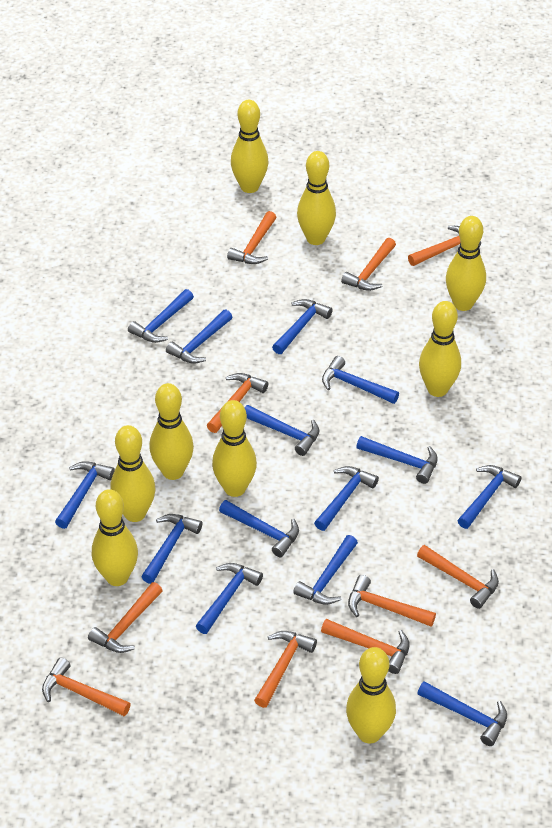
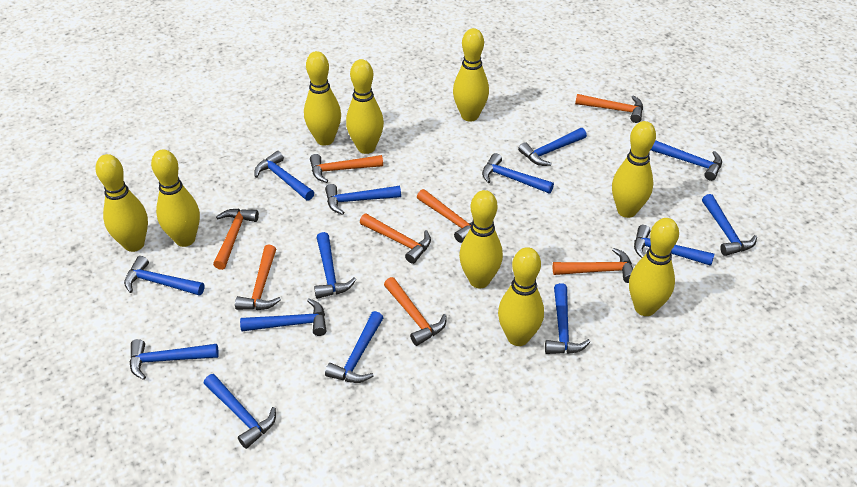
orange hammer: 10 -> 8

